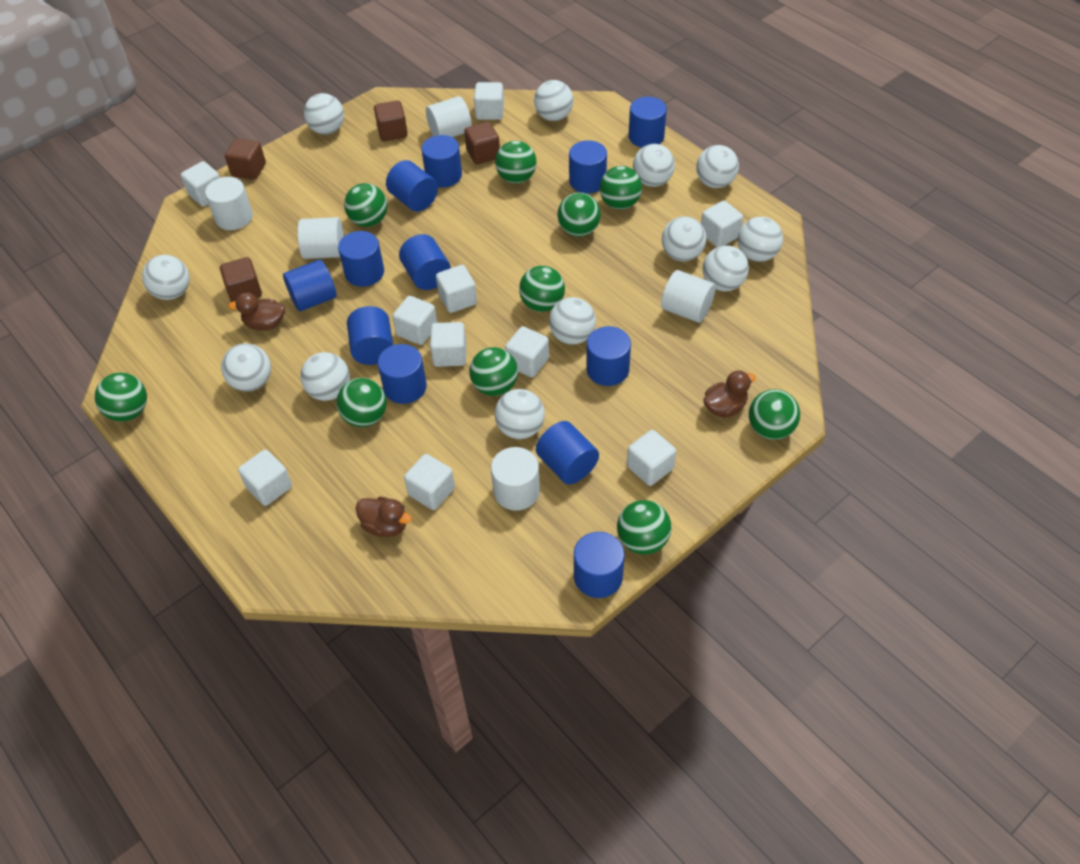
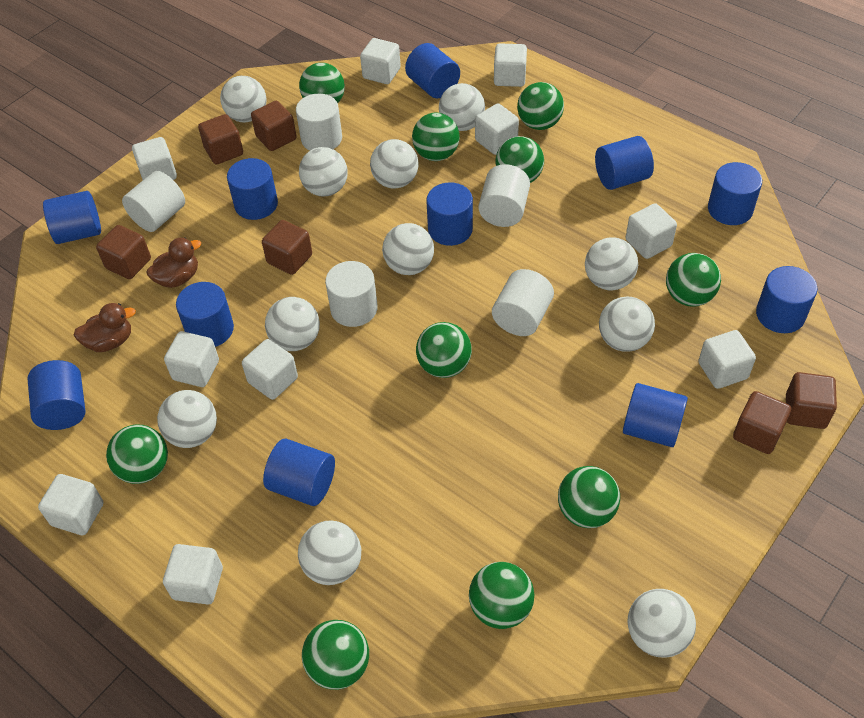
blue cylinder: 12 -> 11
brown cube: 4 -> 6
brown duck: 3 -> 2
white ball: 12 -> 11

